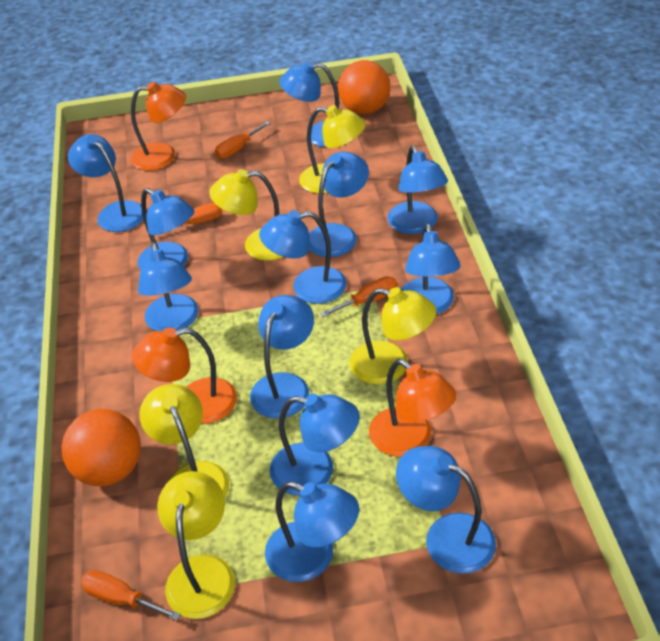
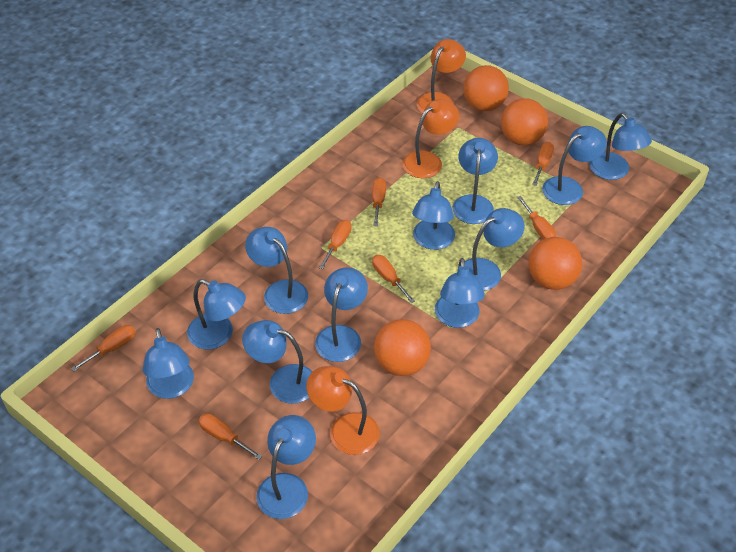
orange ball: 2 -> 4
orange screwdriver: 4 -> 7
yellow lamp: 5 -> 0

